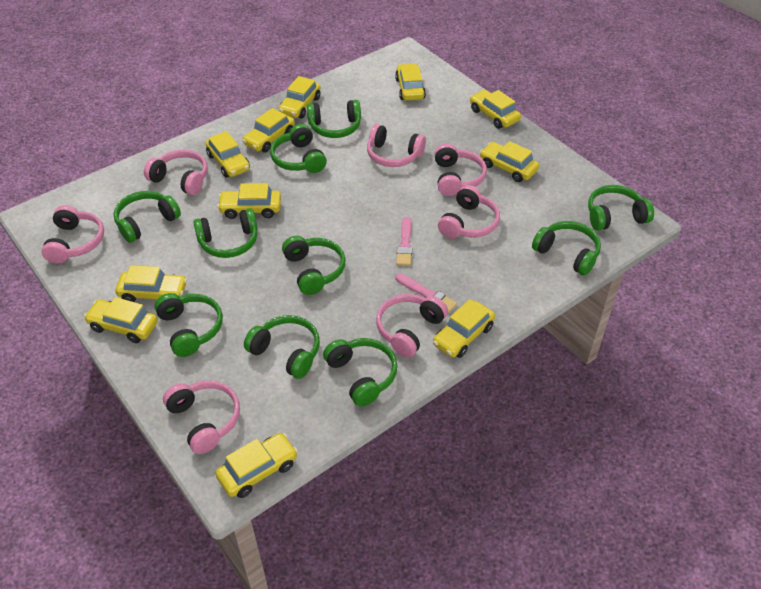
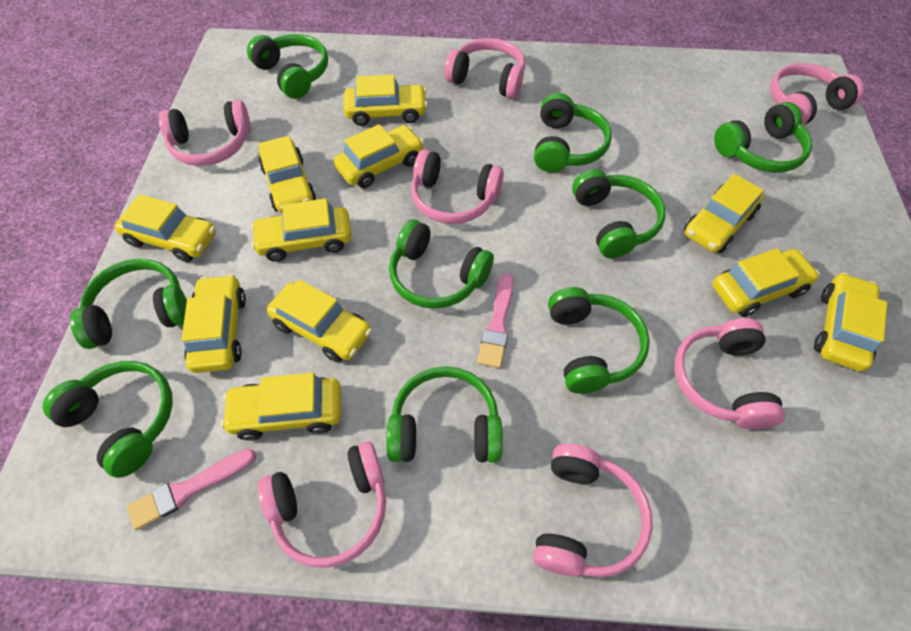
green headphones: 10 -> 9

